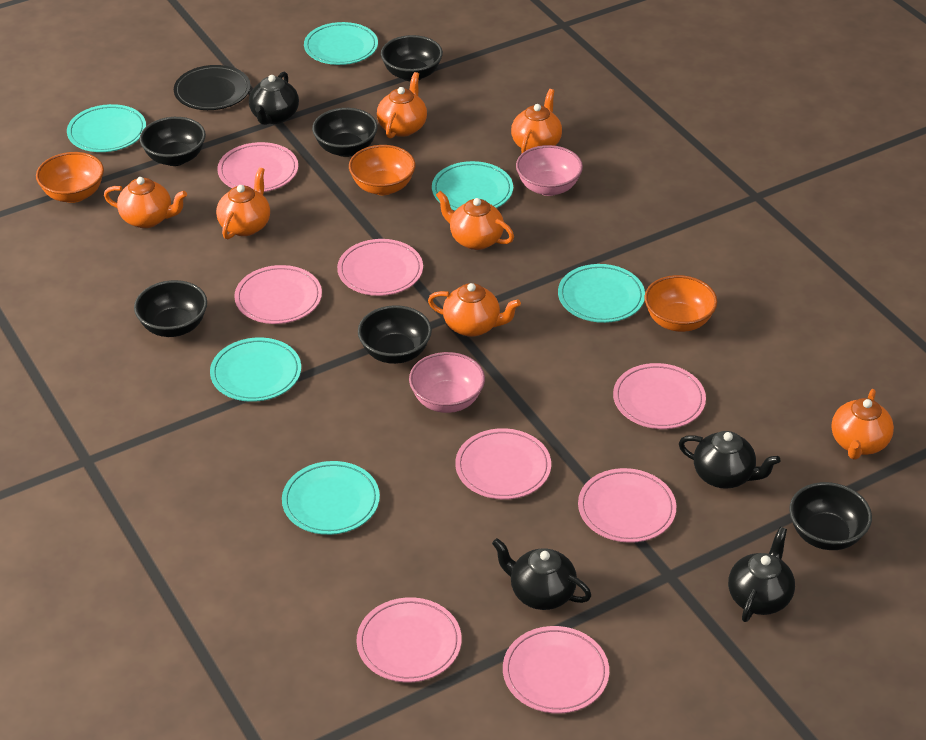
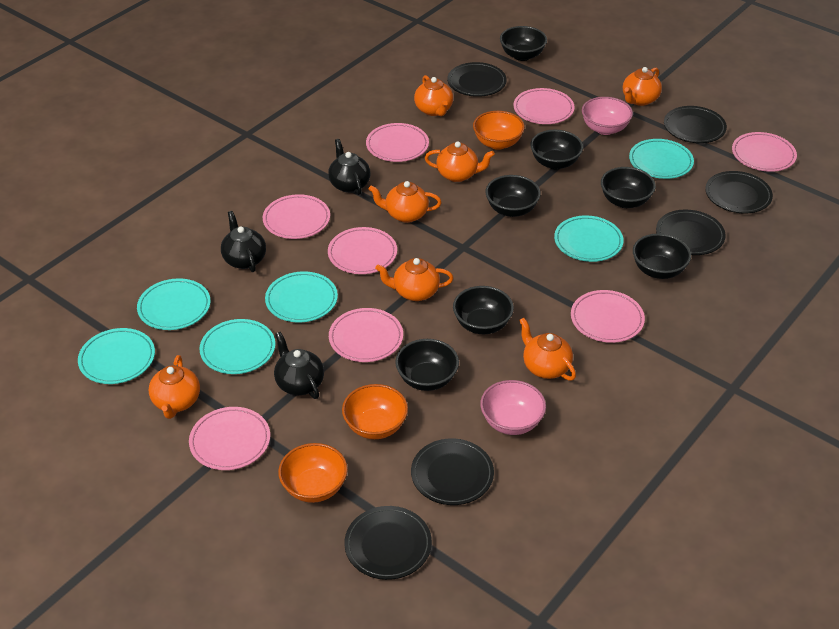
black bowl: 6 -> 7
black plate: 1 -> 6
black teapot: 4 -> 3

